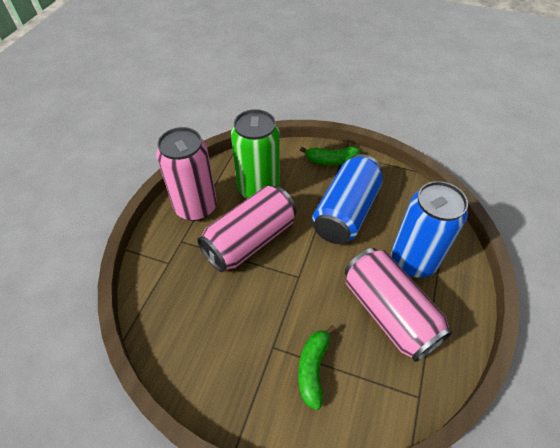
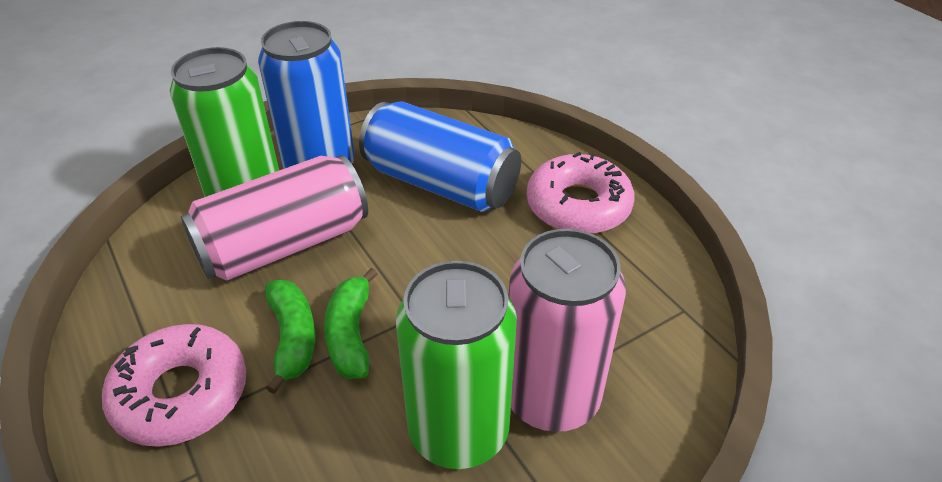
green can: 1 -> 2
pink can: 3 -> 2
pink donut: 0 -> 2

